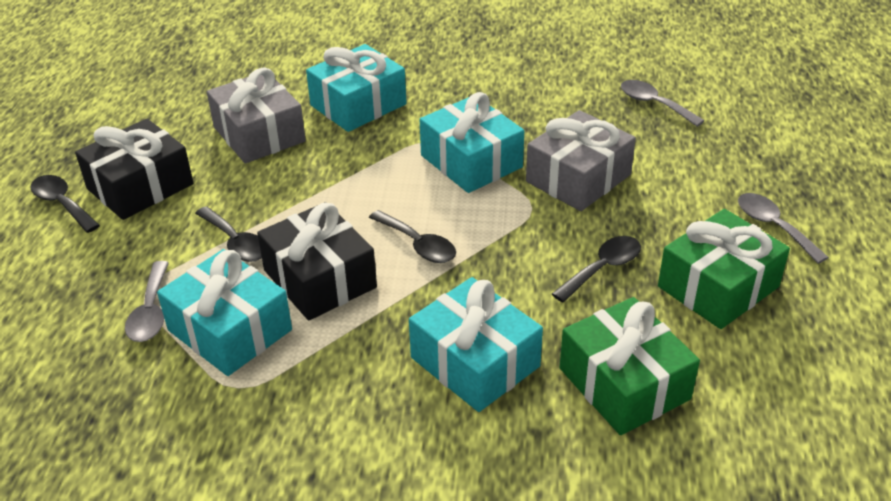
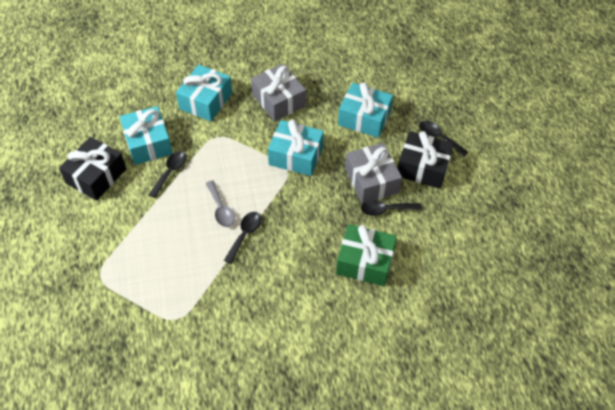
green gift: 2 -> 1
grey spoon: 3 -> 1

